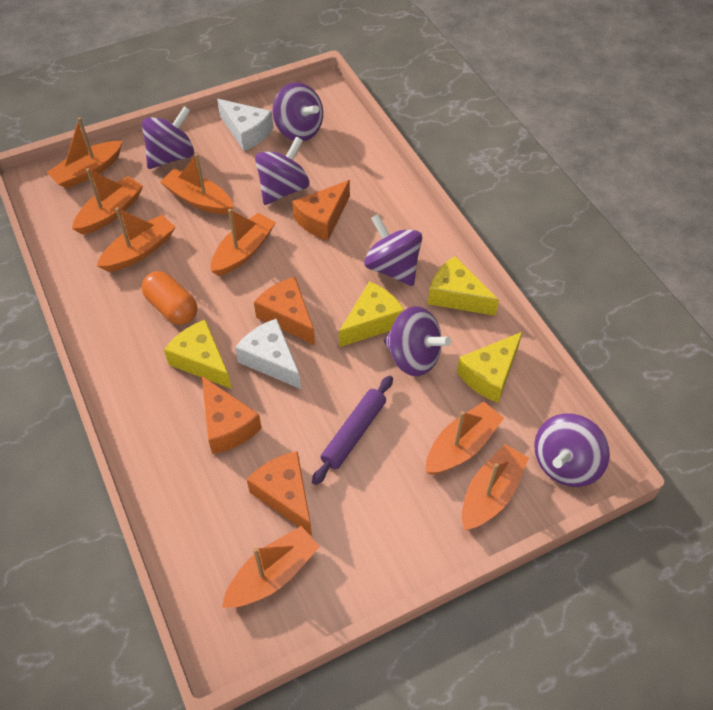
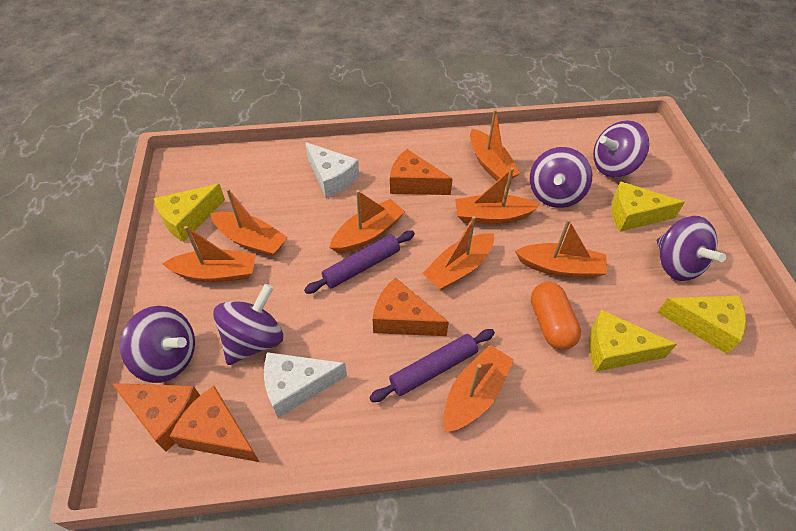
purple rolling pin: 1 -> 2
purple spinning top: 6 -> 5

